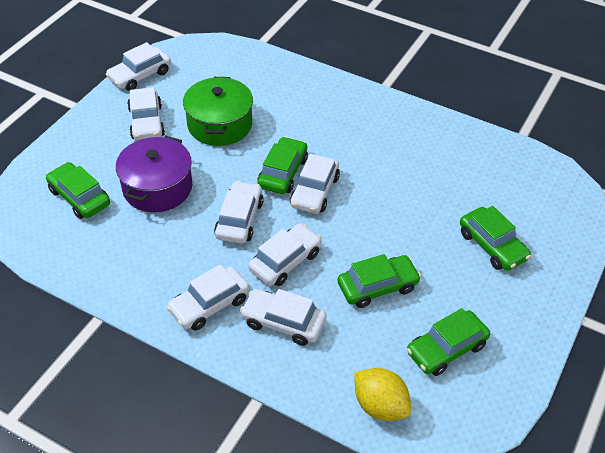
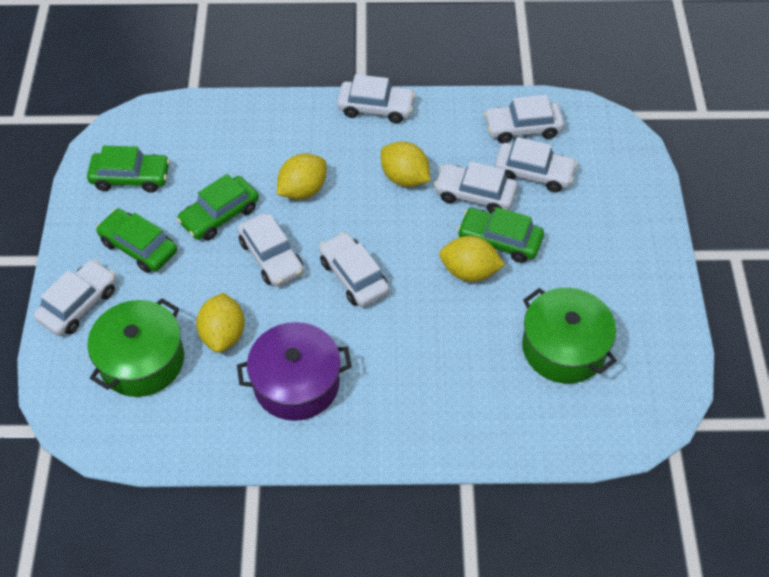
green car: 5 -> 4
green pot: 1 -> 2
yellow lemon: 1 -> 4

